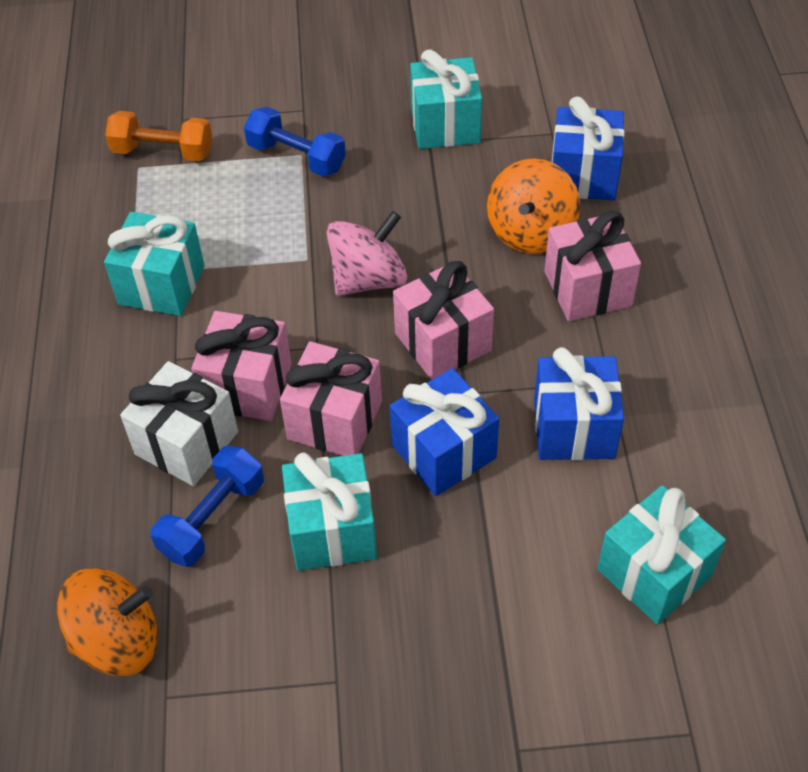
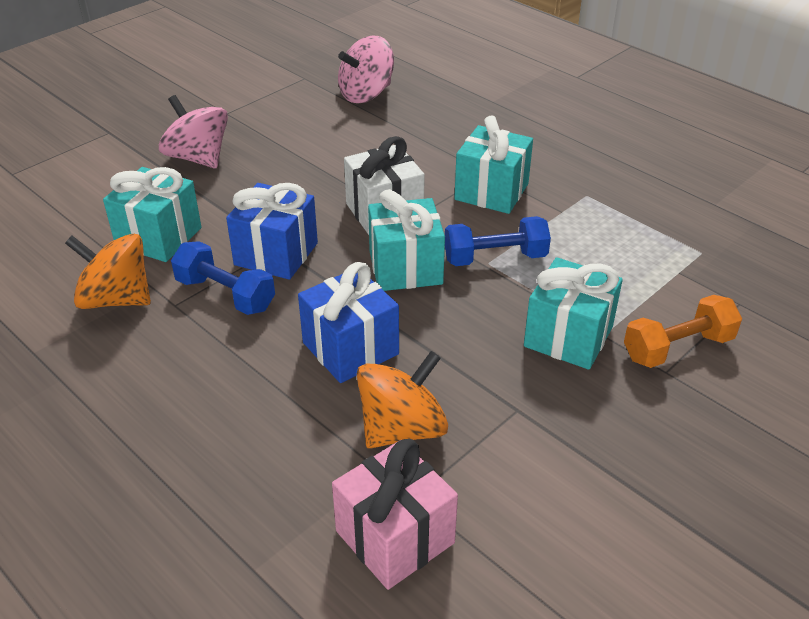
blue gift: 3 -> 2
pink gift: 4 -> 1
pink spinning top: 1 -> 2

